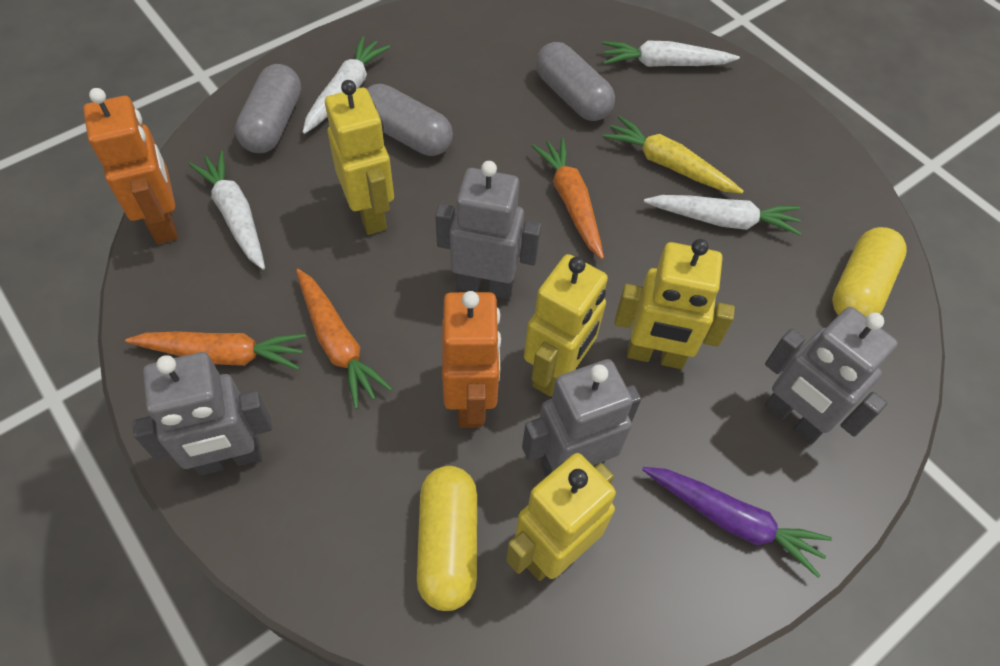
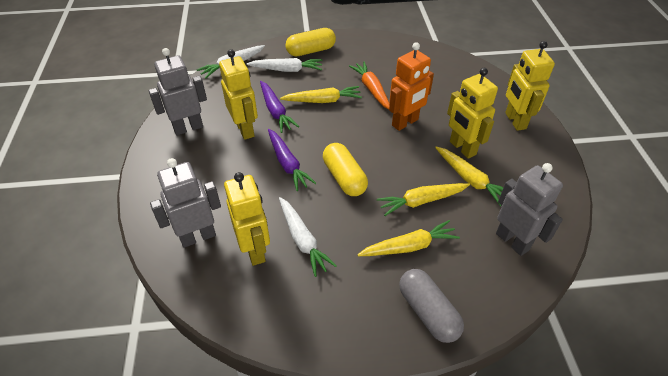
grey capsule: 3 -> 1
grey robot: 4 -> 3
orange carrot: 3 -> 1
orange robot: 2 -> 1
purple carrot: 1 -> 2
white carrot: 4 -> 3
yellow carrot: 1 -> 4

